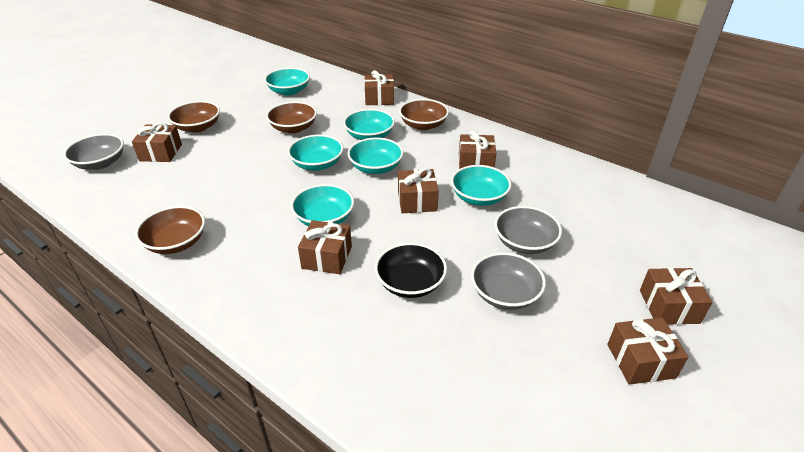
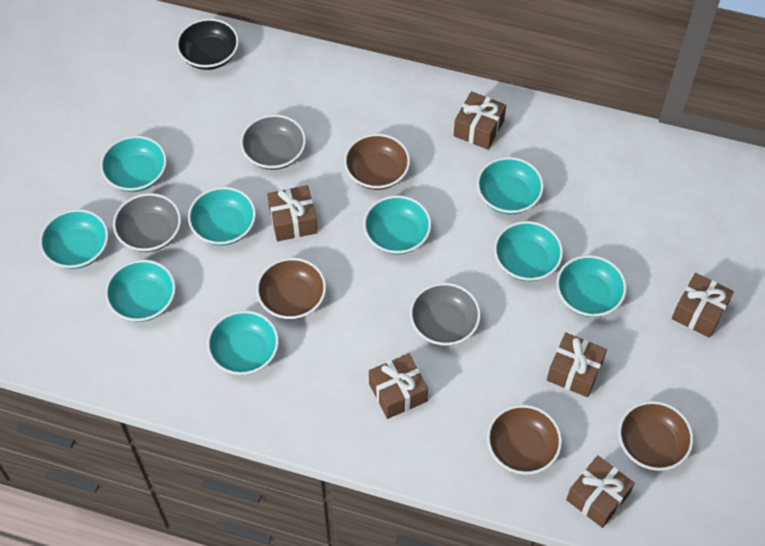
brown gift: 7 -> 6
turquoise bowl: 6 -> 9

